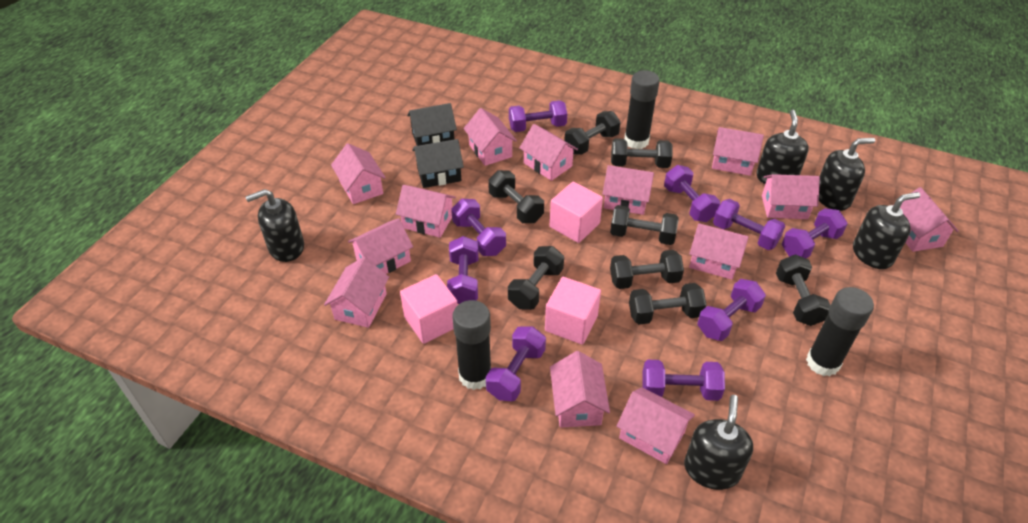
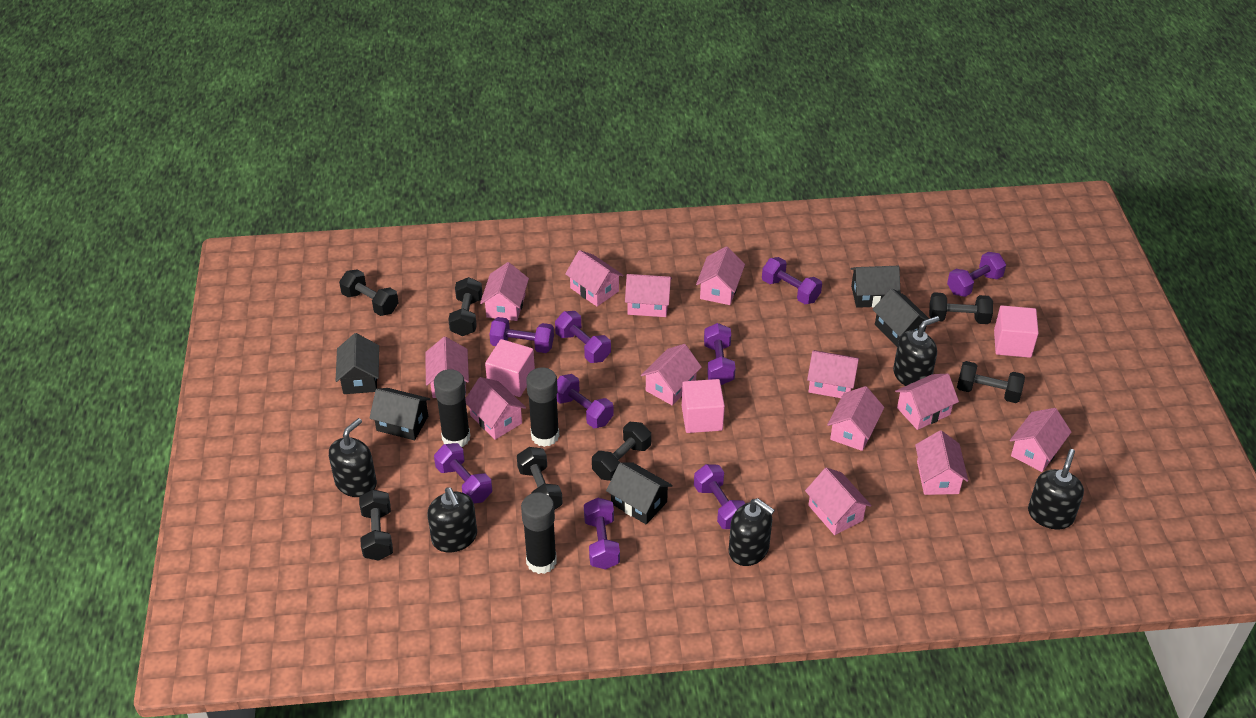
black dumbbell: 8 -> 7
black house: 2 -> 5

